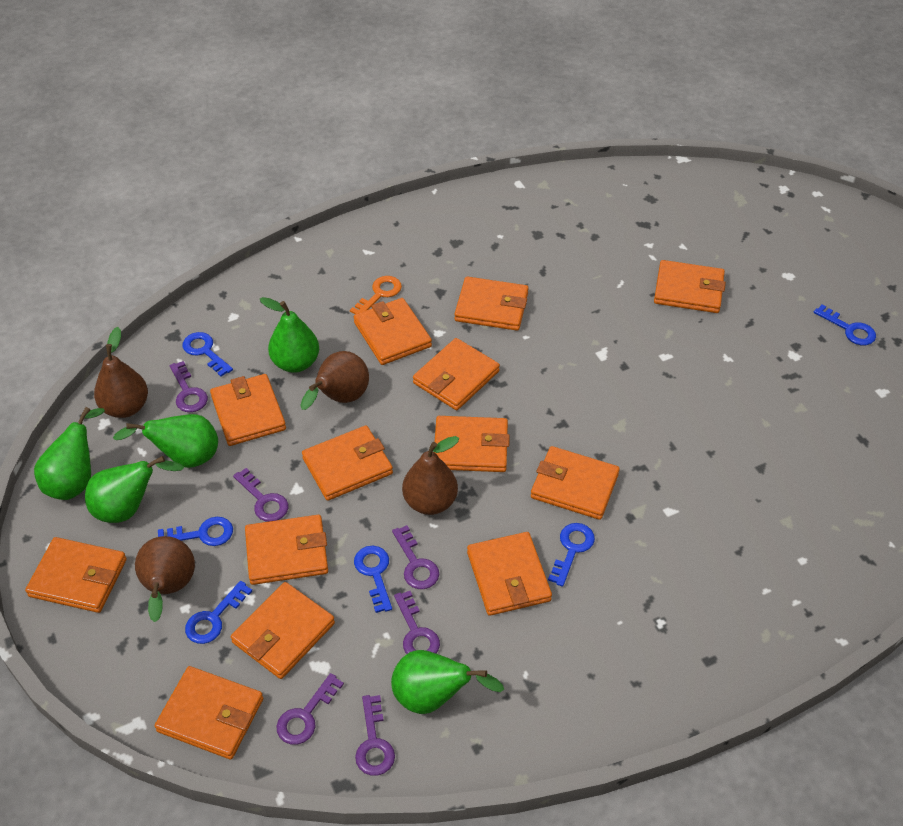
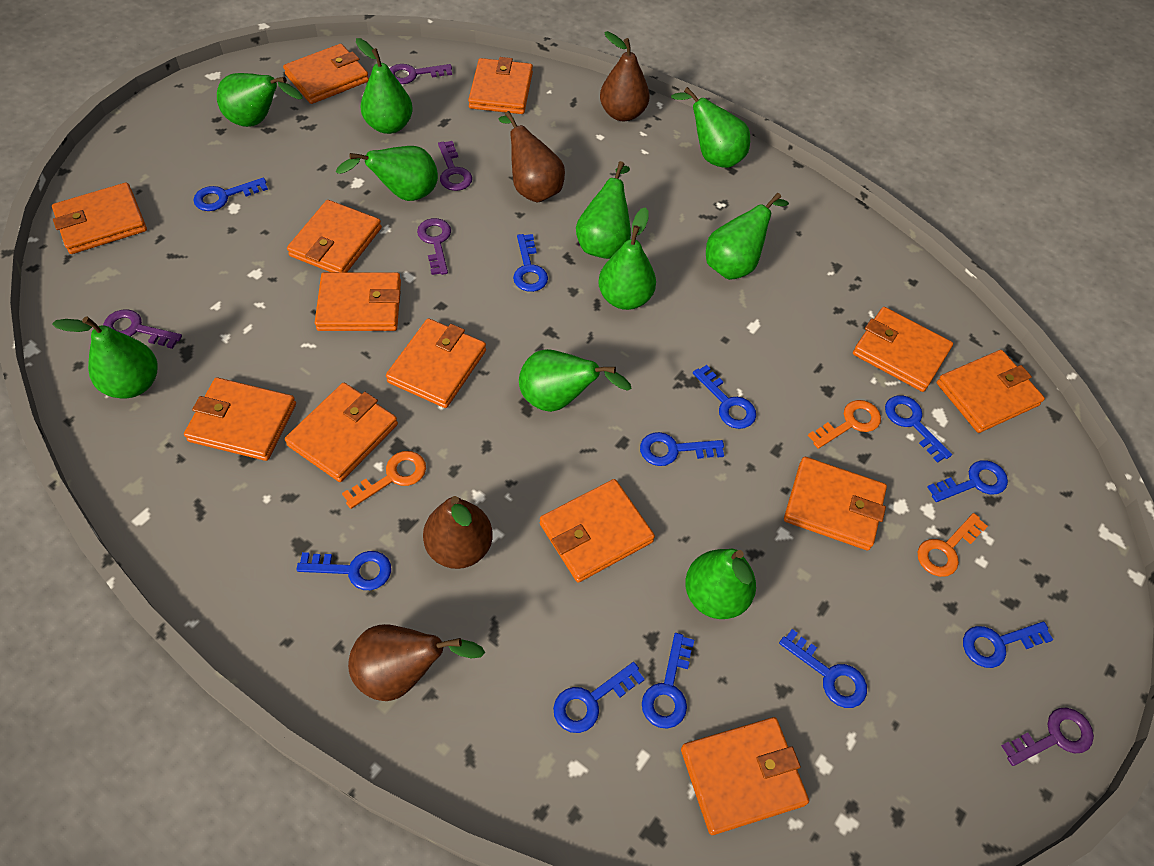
blue key: 6 -> 11
green pear: 5 -> 10
orange key: 1 -> 3
purple key: 6 -> 5

